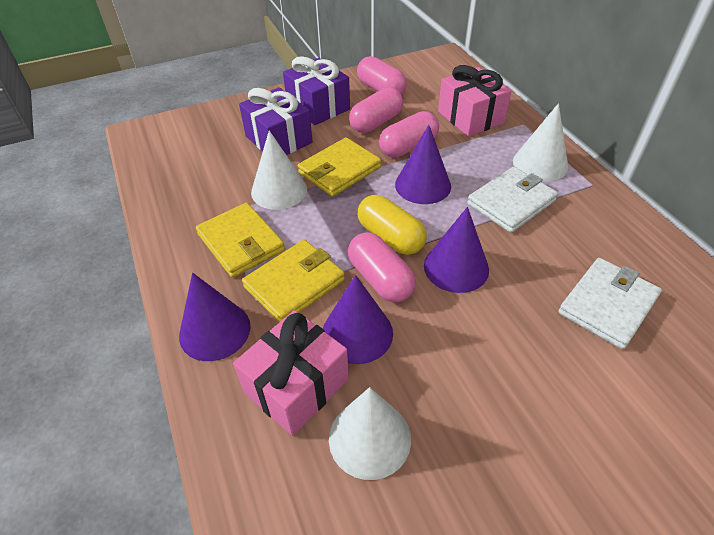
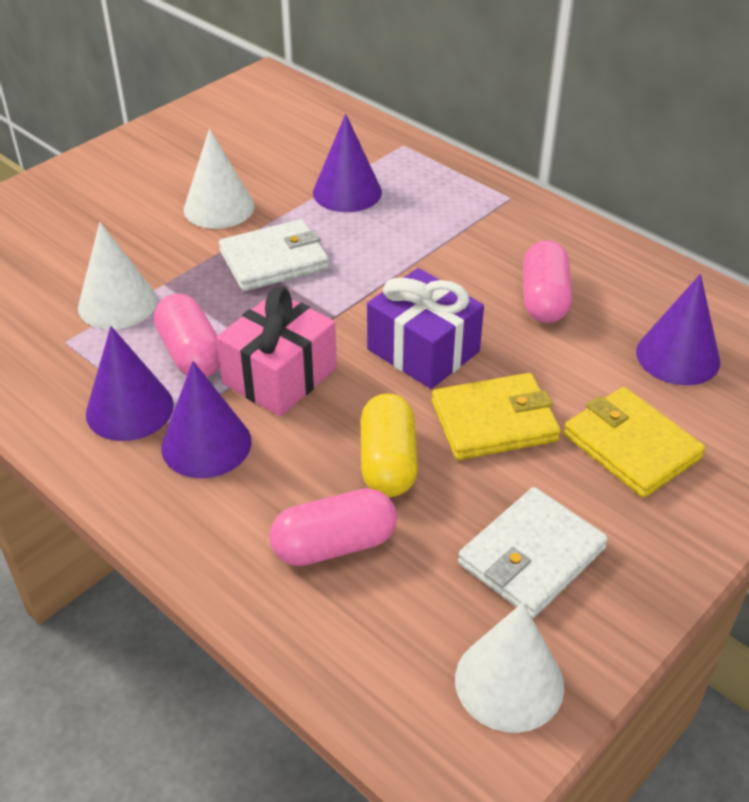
pink capsule: 4 -> 3
pink gift: 2 -> 1
purple gift: 2 -> 1
yellow wallet: 3 -> 2

